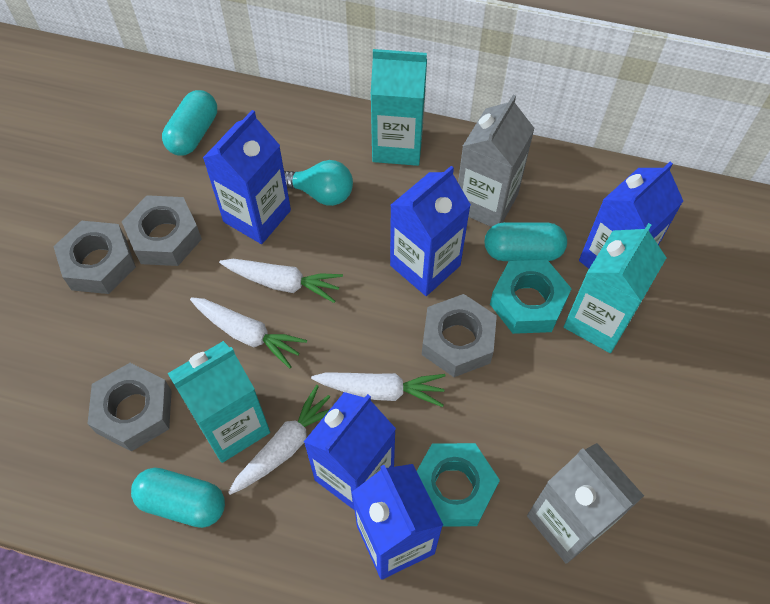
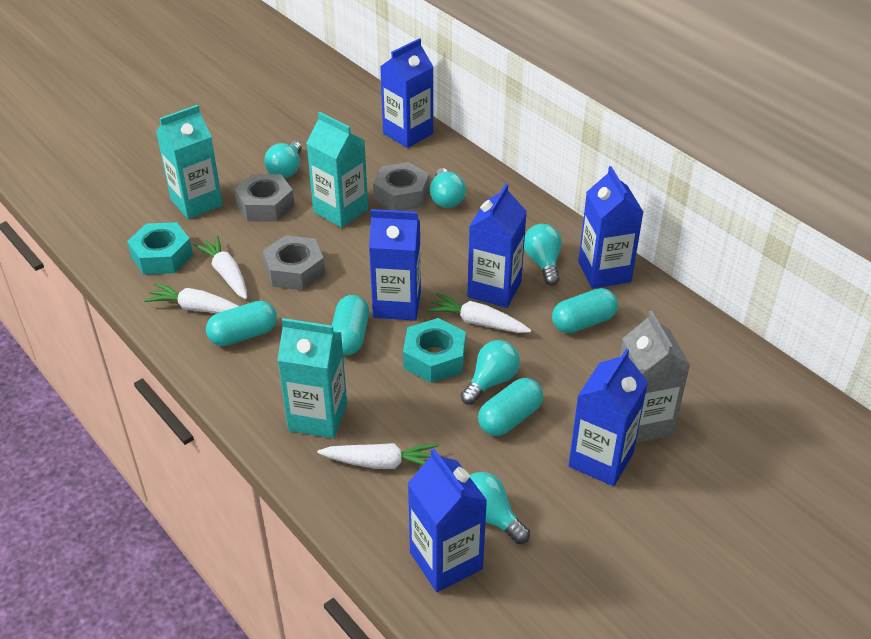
blue carton: 5 -> 6
grey carton: 2 -> 1
grey nut: 4 -> 3
turquoise capsule: 3 -> 4
turquoise light bulb: 1 -> 5

